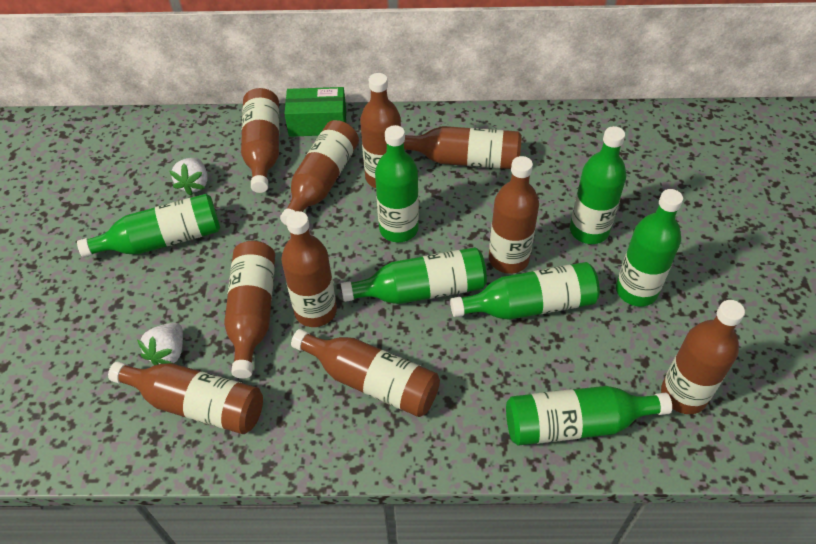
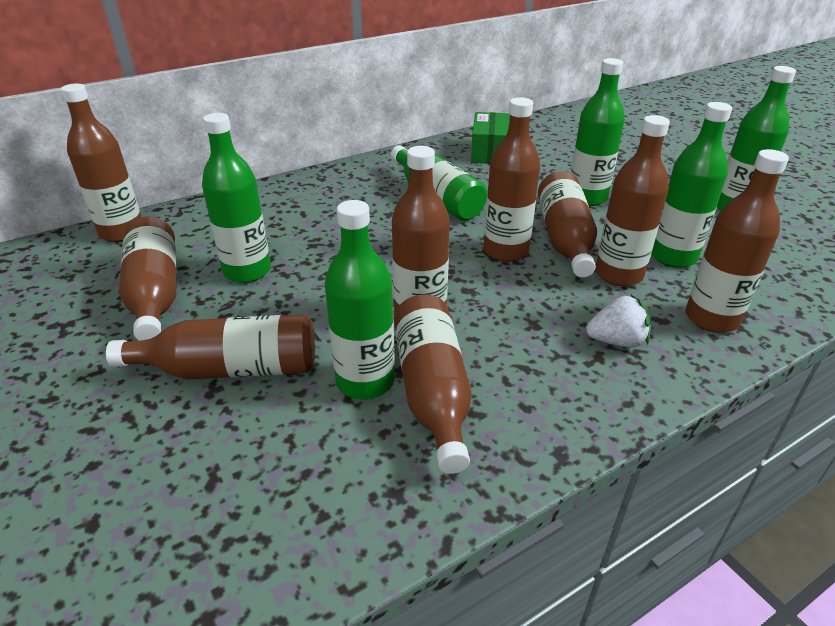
brown bottle: 10 -> 9
green bottle: 7 -> 6
white strawberry: 2 -> 1

